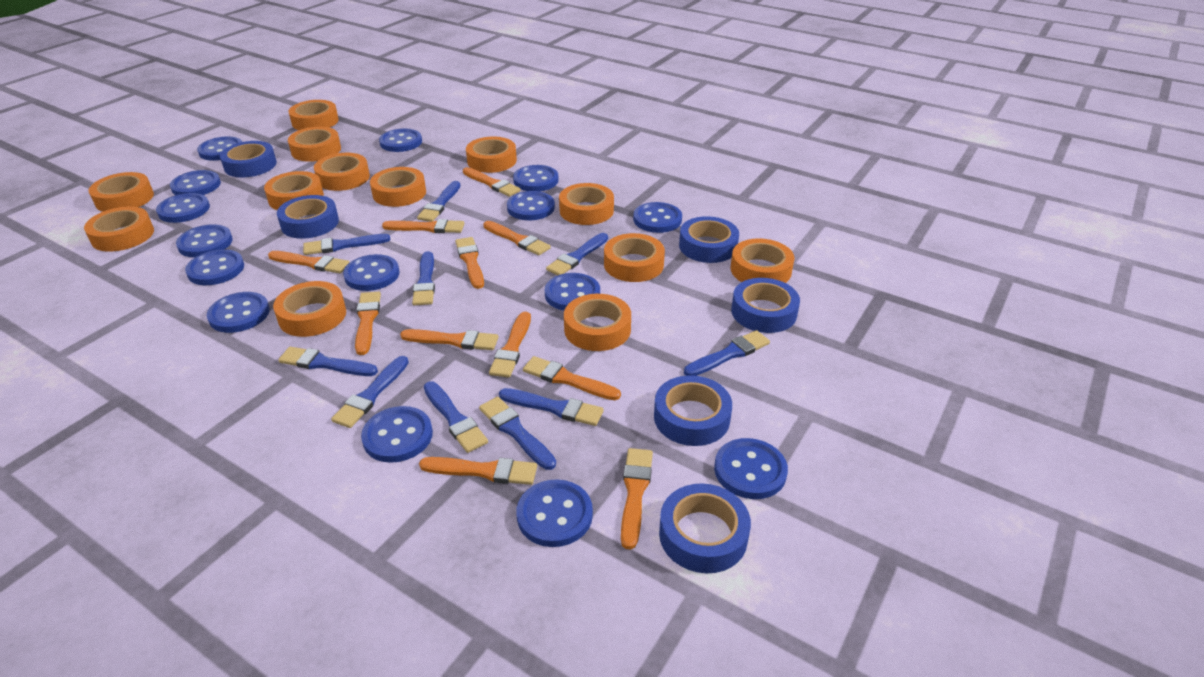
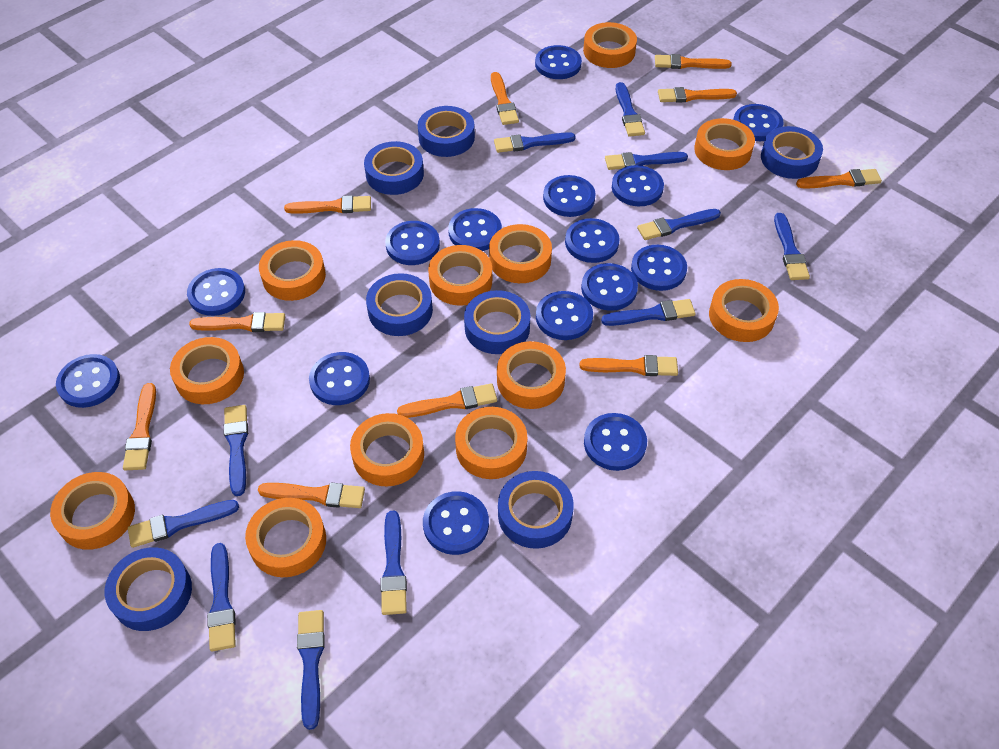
blue brush: 10 -> 11
blue tape: 6 -> 7
orange brush: 11 -> 10
orange tape: 13 -> 12

